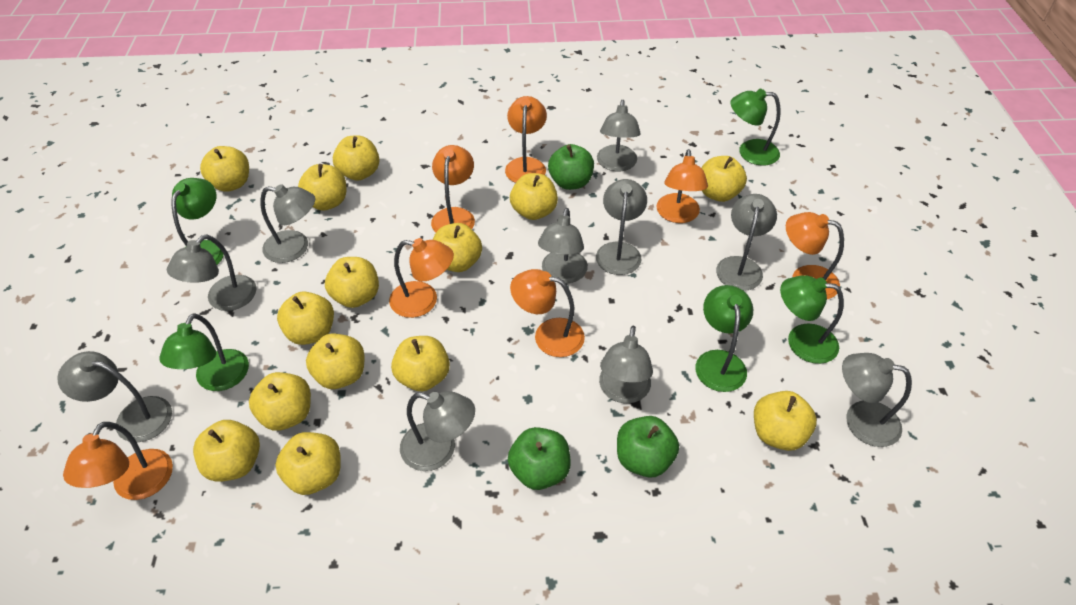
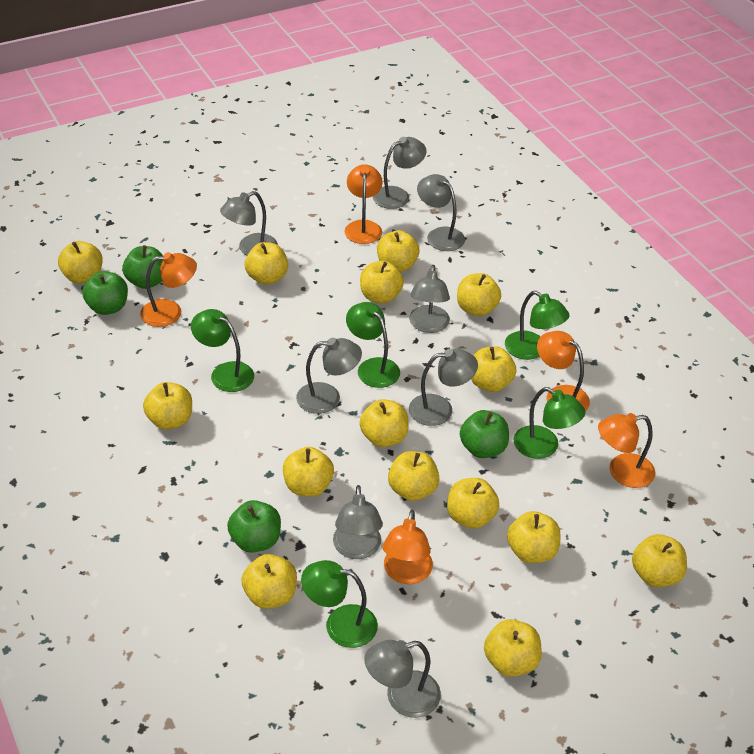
green apple: 3 -> 4
grey lamp: 10 -> 8
orange lamp: 7 -> 5
yellow apple: 14 -> 15

